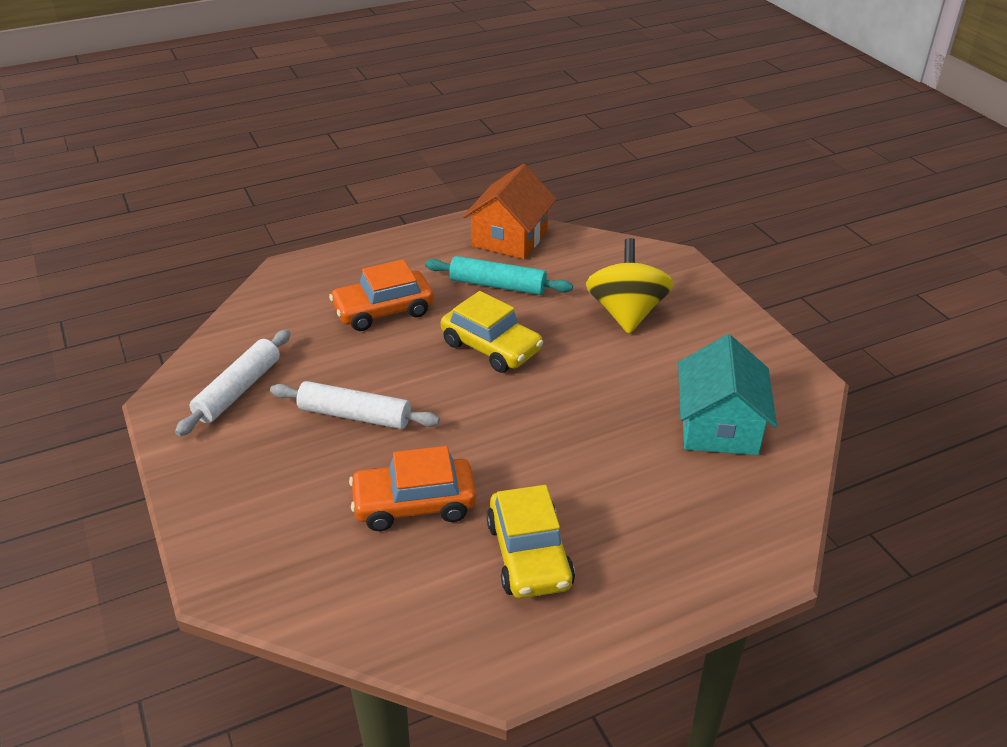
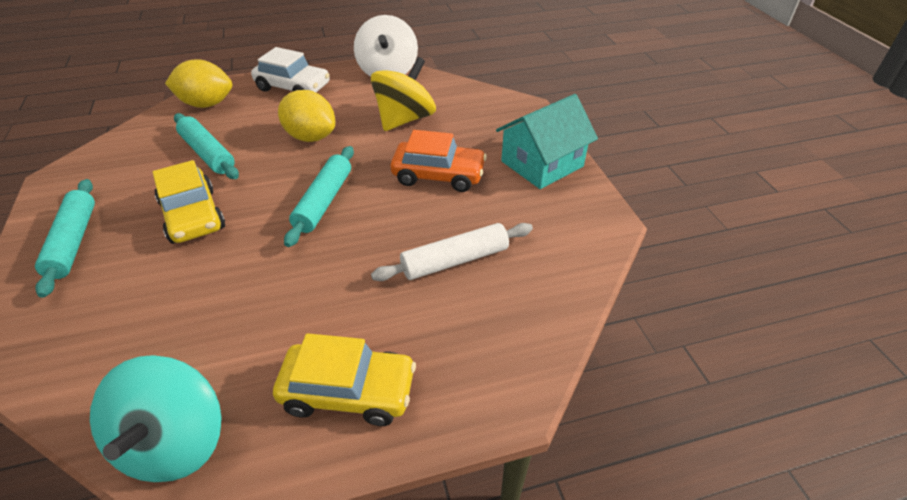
orange car: 2 -> 1
orange house: 1 -> 0
turquoise rolling pin: 1 -> 3
turquoise spinning top: 0 -> 1
white car: 0 -> 1
white rolling pin: 2 -> 1
white spinning top: 0 -> 1
yellow lemon: 0 -> 2

